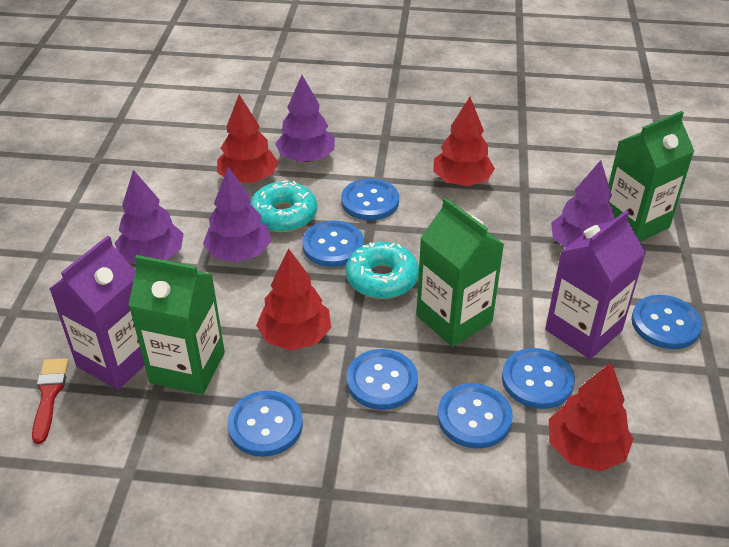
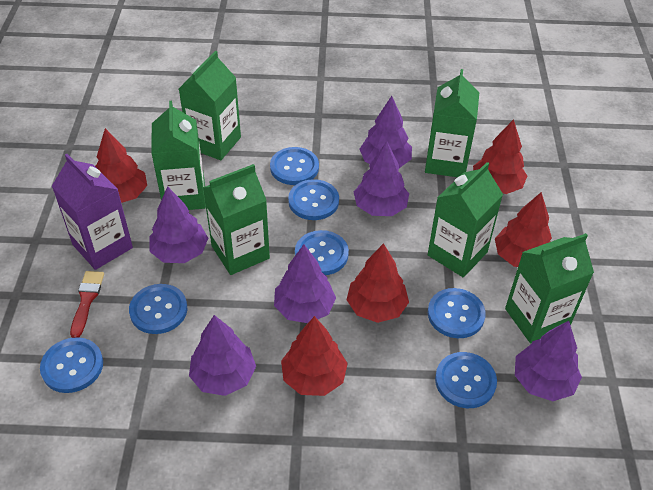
green carton: 3 -> 6
purple carton: 2 -> 1
purple tree: 4 -> 6
red tree: 4 -> 5
turquoise donut: 2 -> 0

